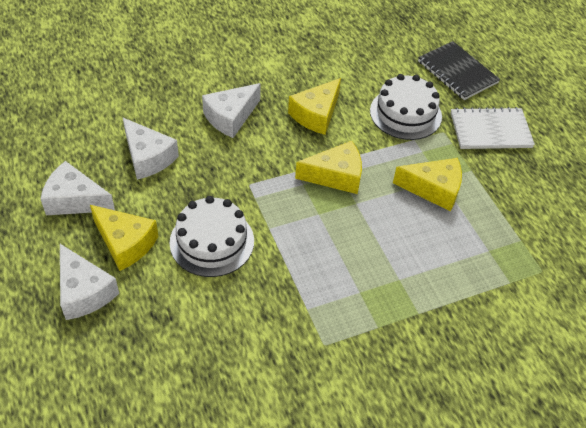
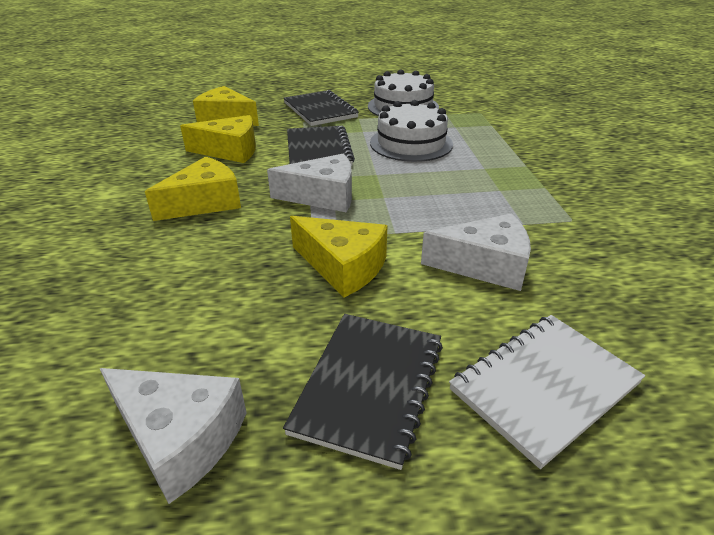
black notebook: 1 -> 3
white cheese: 4 -> 3

